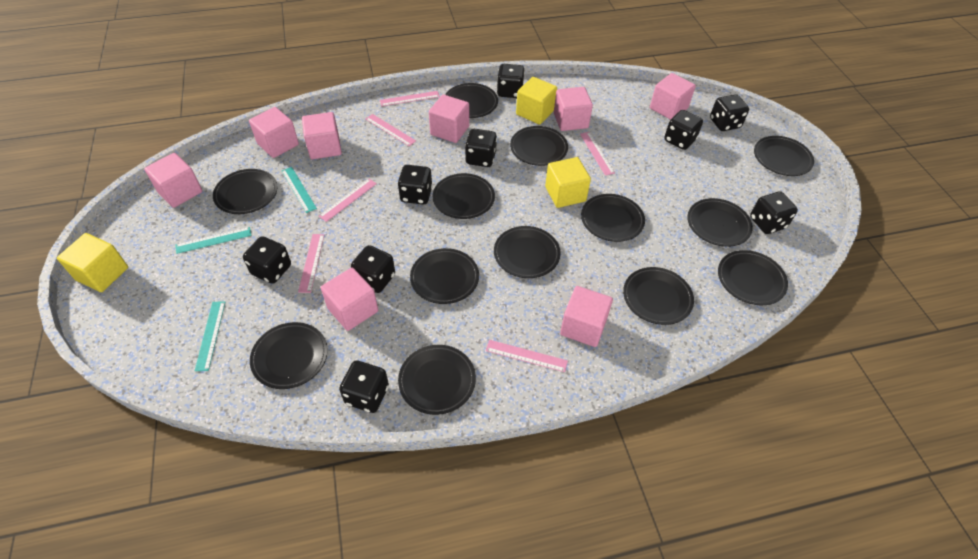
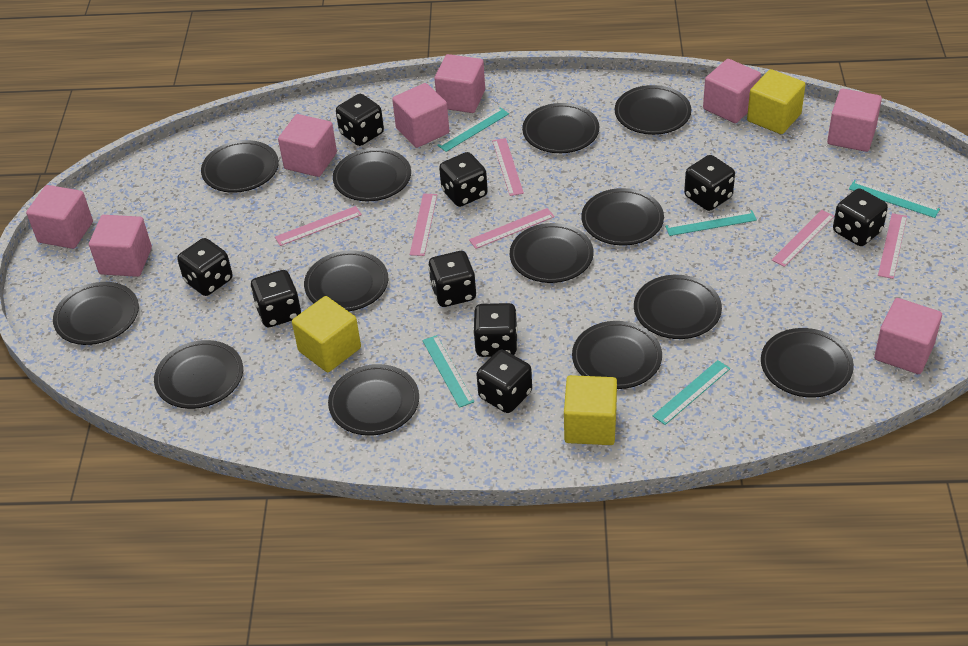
turquoise ruler: 3 -> 5

